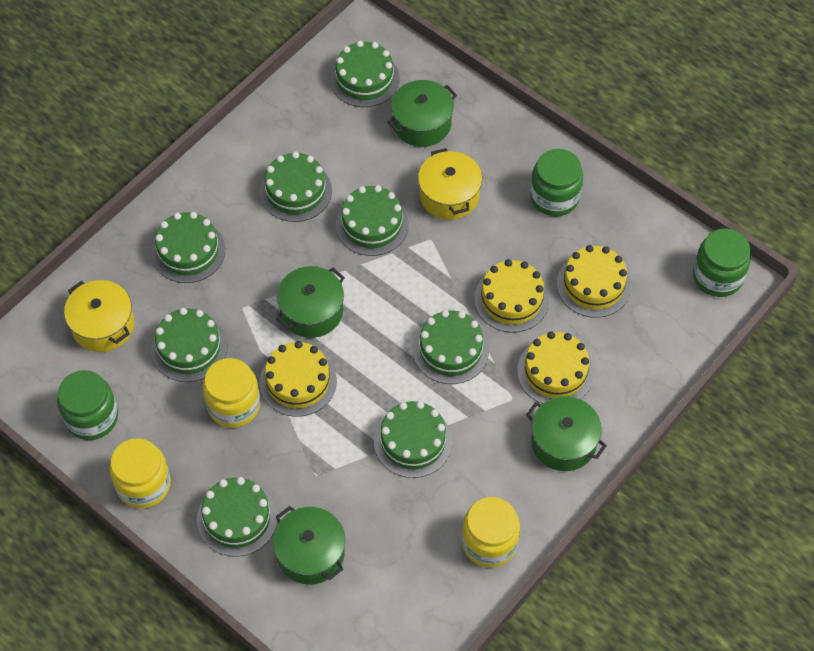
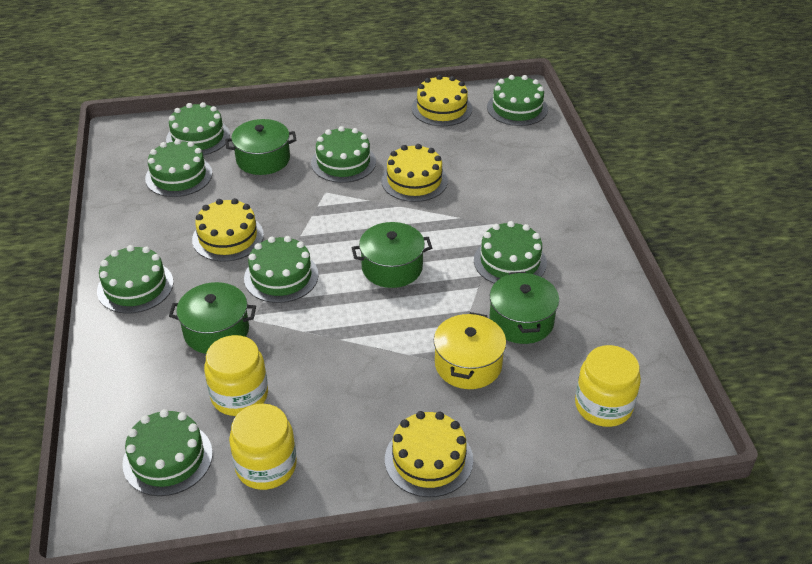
green jar: 3 -> 0
yellow pot: 2 -> 1

